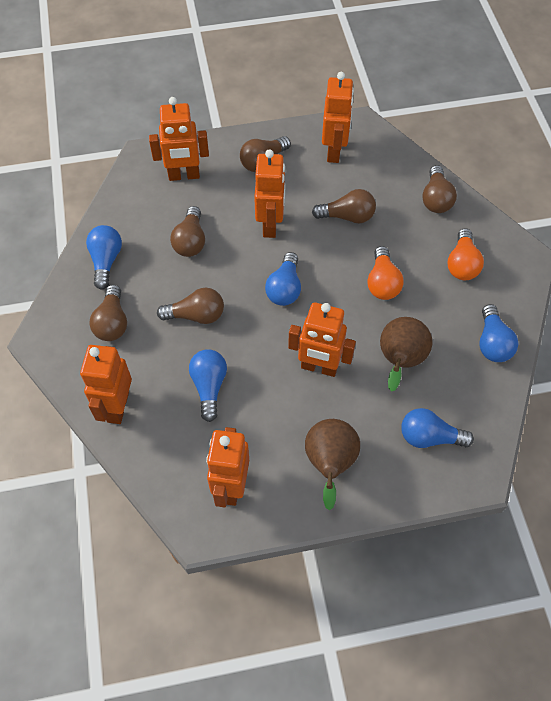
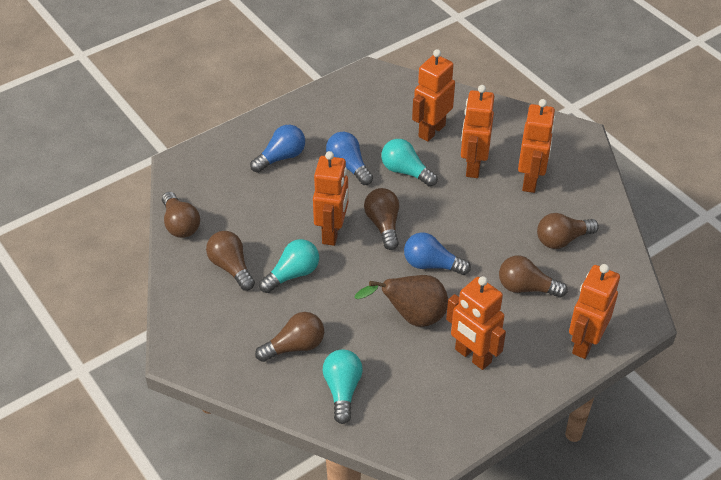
blue light bulb: 5 -> 3
brown pear: 2 -> 1
orange light bulb: 2 -> 0
turquoise light bulb: 0 -> 3

